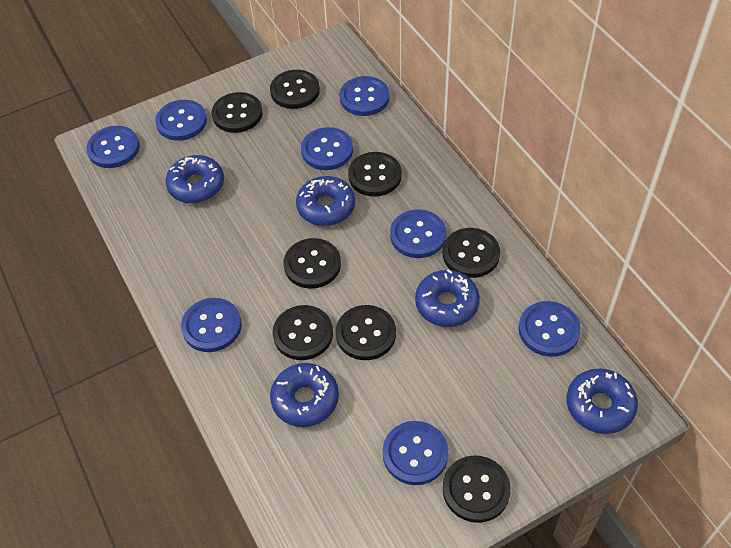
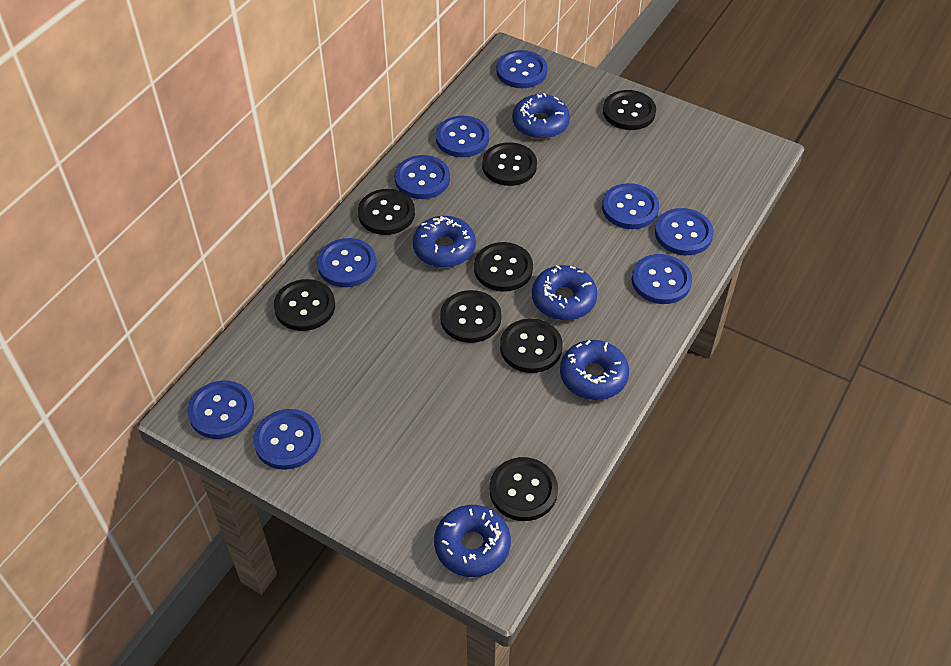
blue button: 8 -> 9

